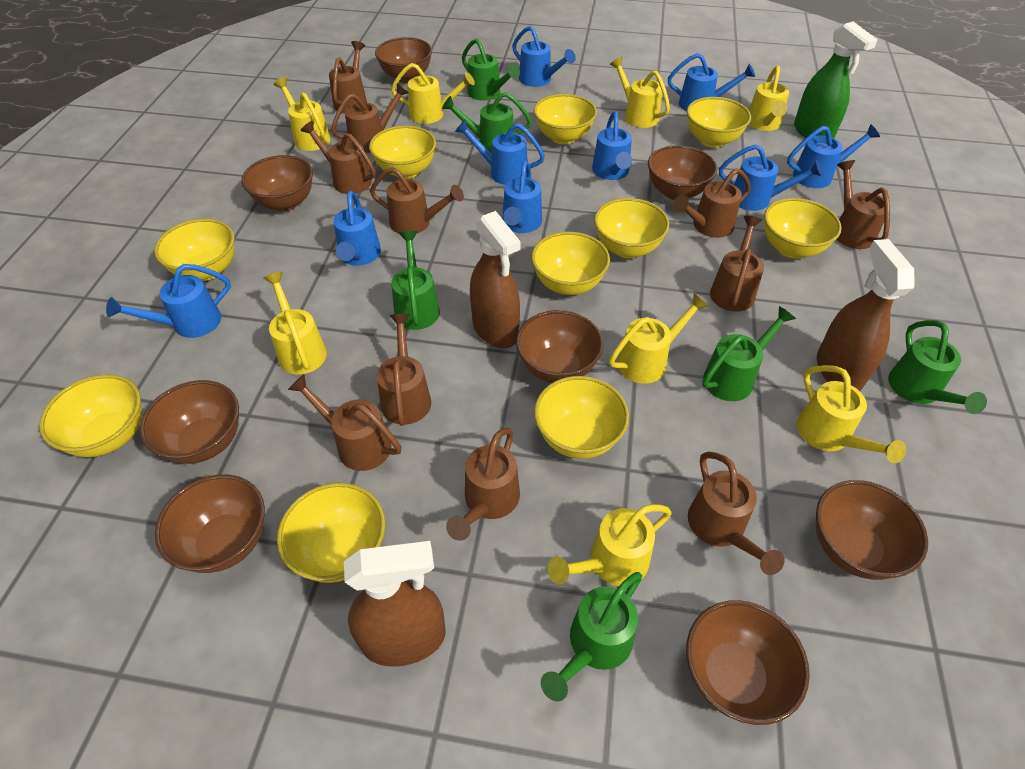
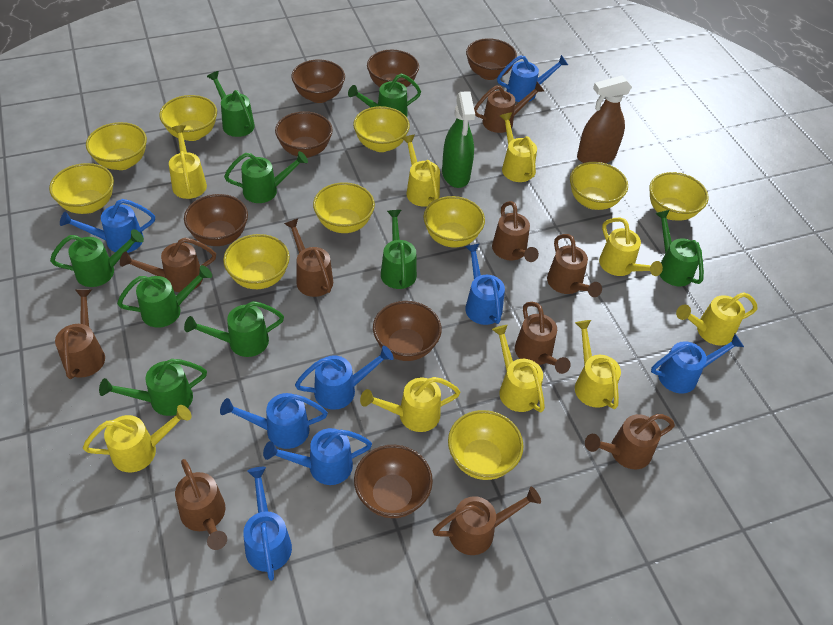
blue watering can: 9 -> 8
brown bowl: 8 -> 7
brown spray bottle: 3 -> 1
brown watering can: 11 -> 10
green watering can: 6 -> 9
yellow watering can: 8 -> 9

